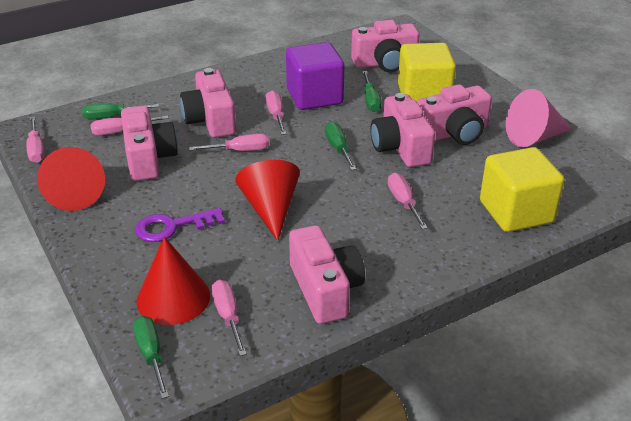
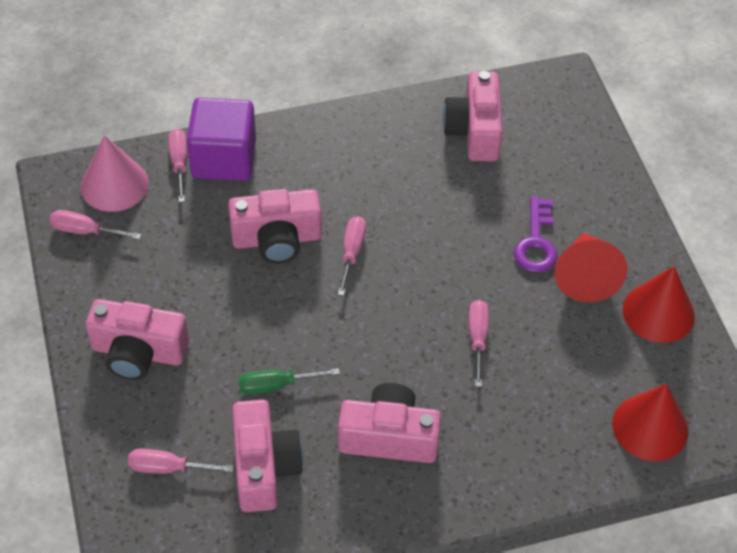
green screwdriver: 4 -> 1
pink camera: 6 -> 5
pink screwdriver: 6 -> 5
yellow cube: 2 -> 0

